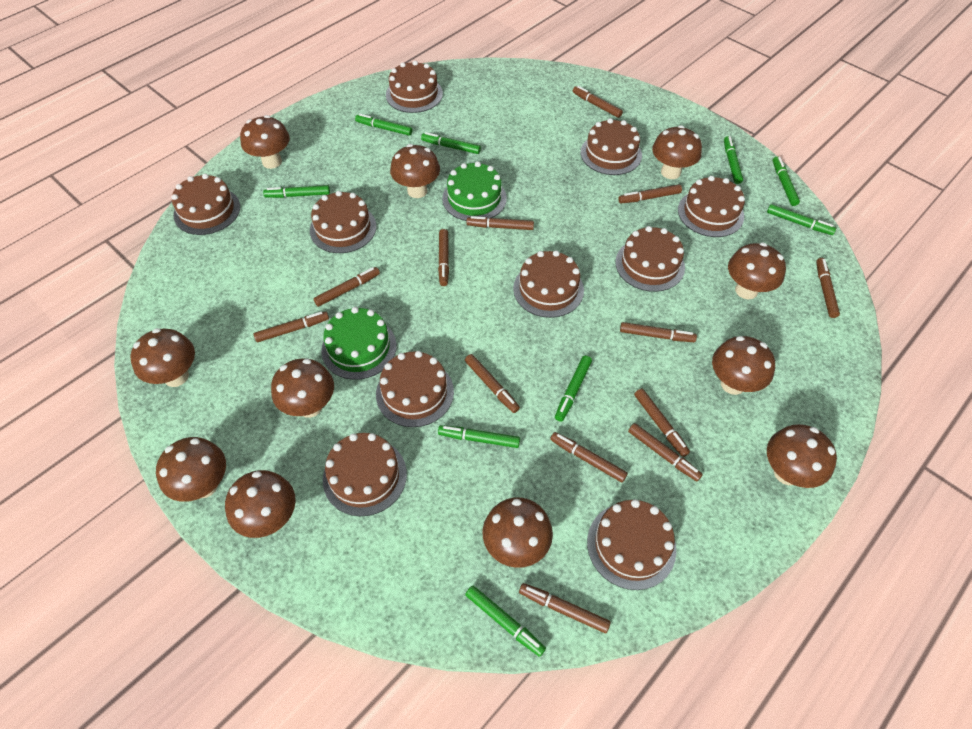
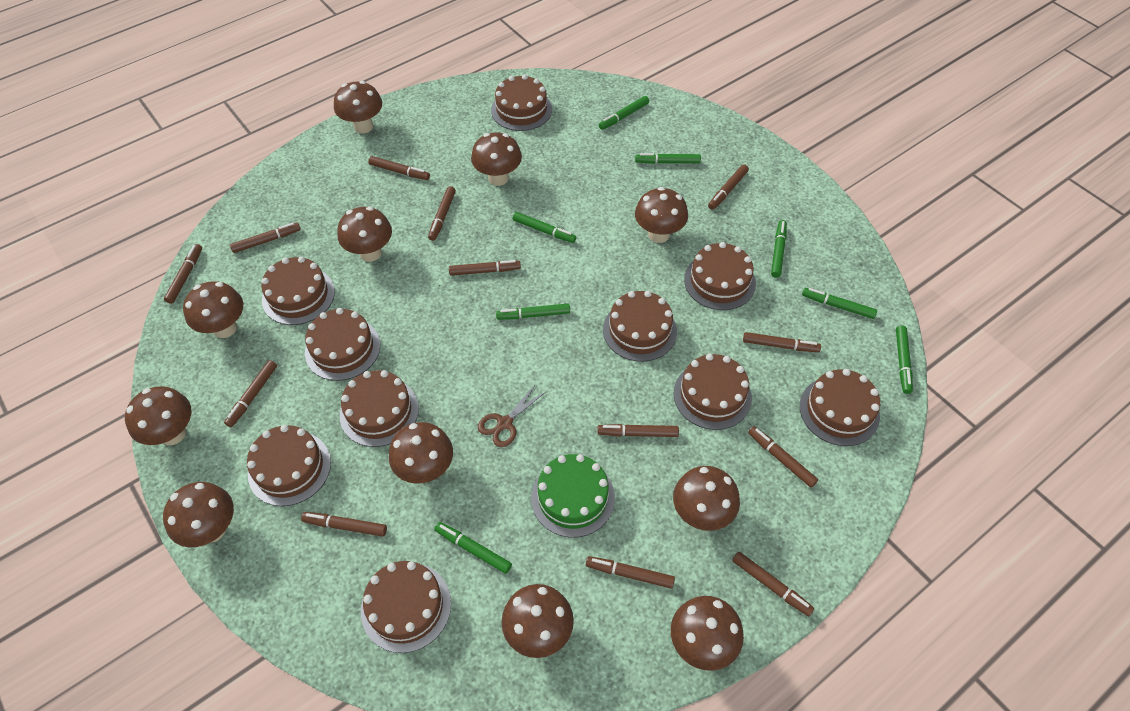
brown scissors: 0 -> 1
green cake: 2 -> 1
green marker: 9 -> 8

